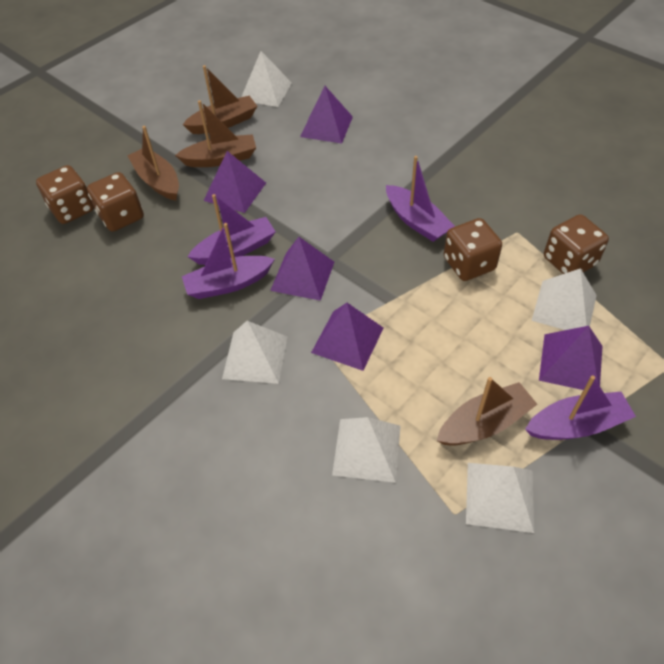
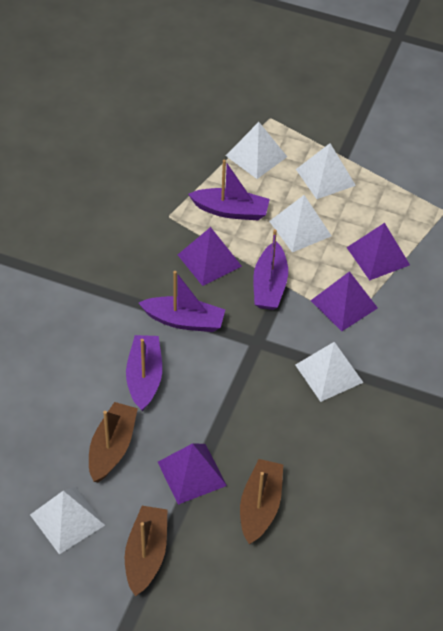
brown boat: 4 -> 3
brown dice: 4 -> 0
purple pyramid: 5 -> 4

